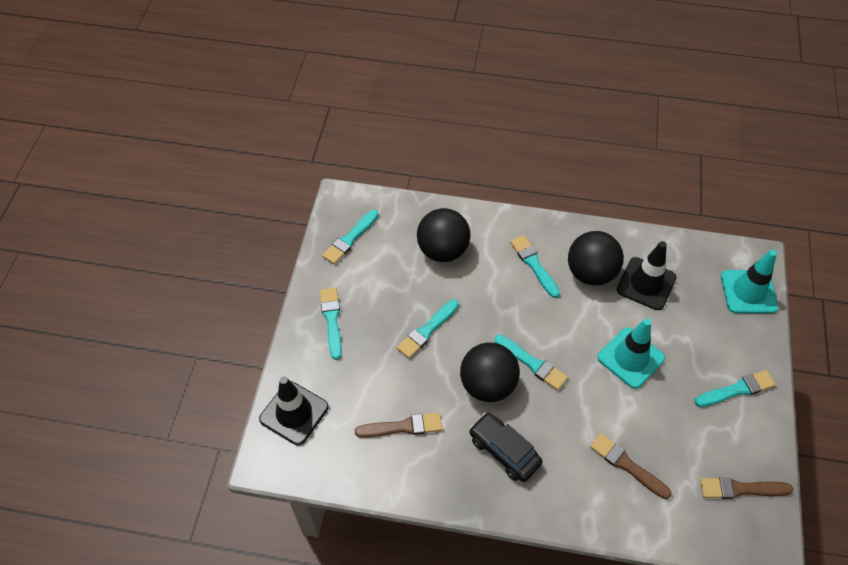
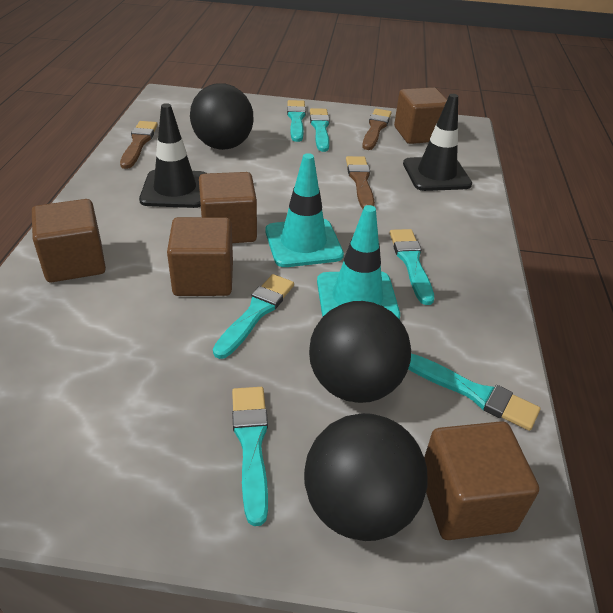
black car: 1 -> 0
brown cube: 0 -> 5

